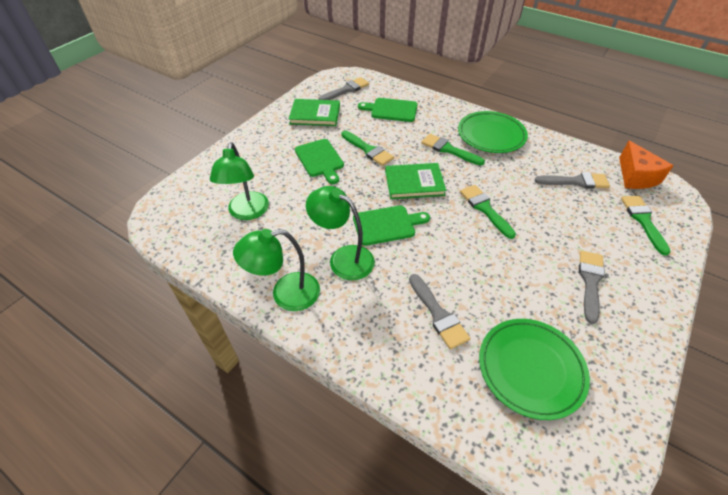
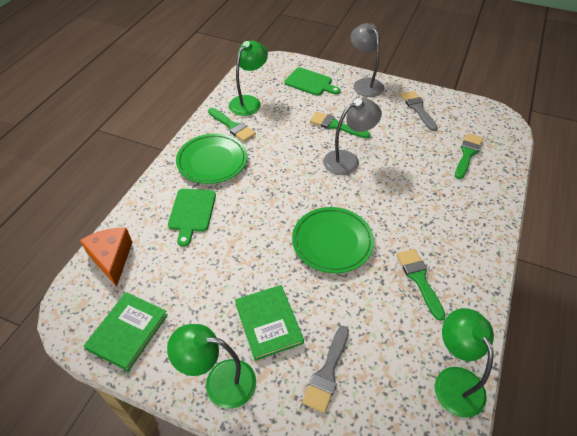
green cutting board: 3 -> 2
grey brush: 4 -> 2
grey lamp: 0 -> 2

